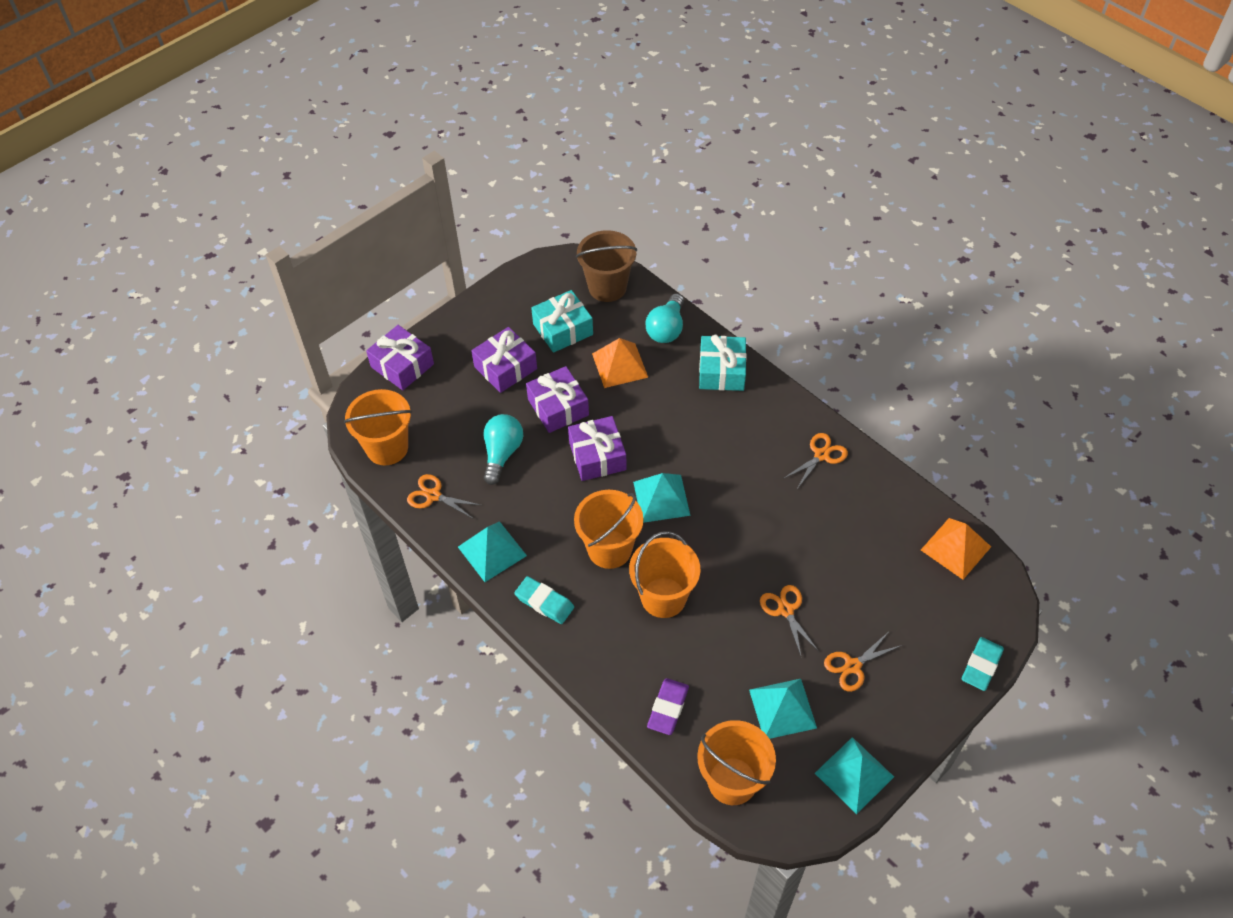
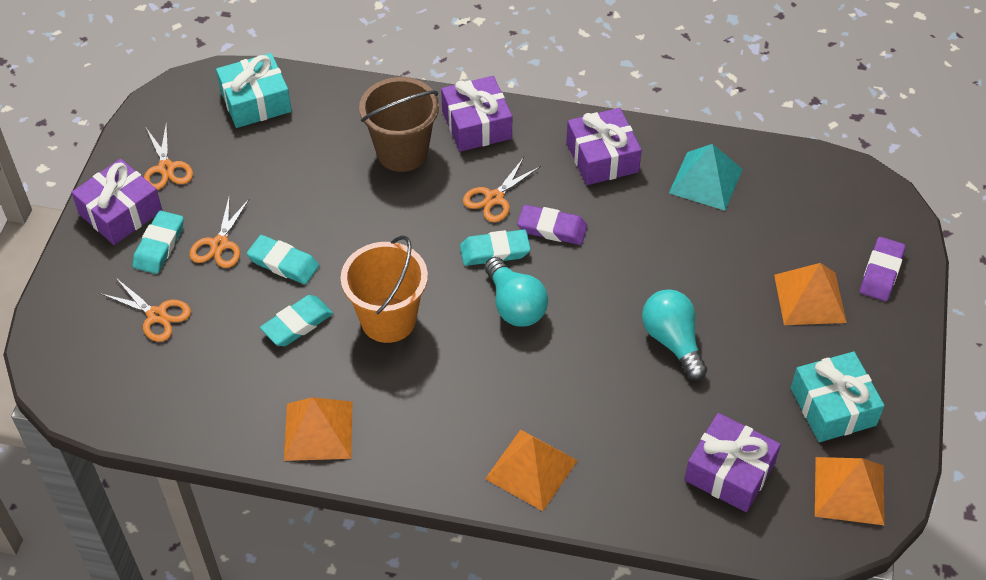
orange bucket: 4 -> 1
orange pyramid: 2 -> 4
purple eraser: 1 -> 2
turquoise eraser: 2 -> 4
turquoise pyramid: 4 -> 1

